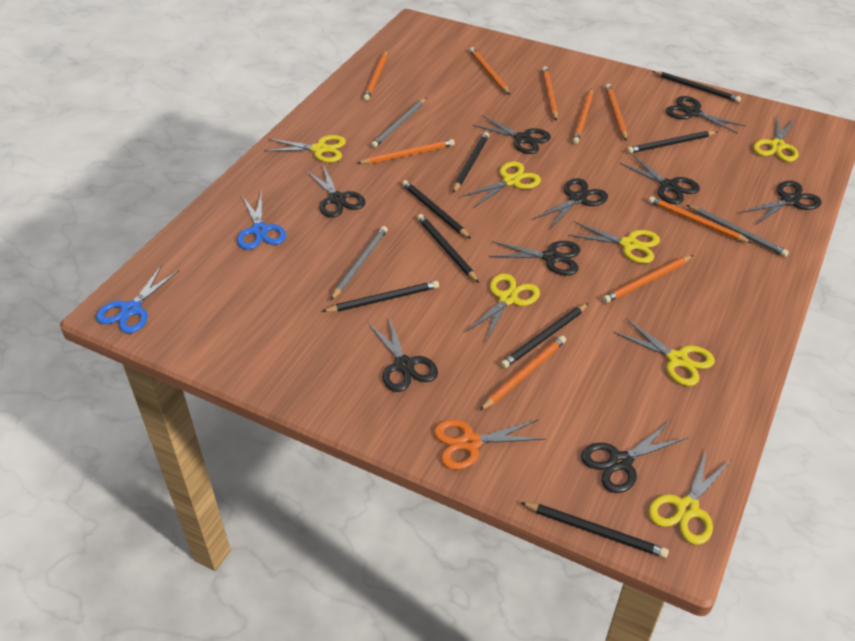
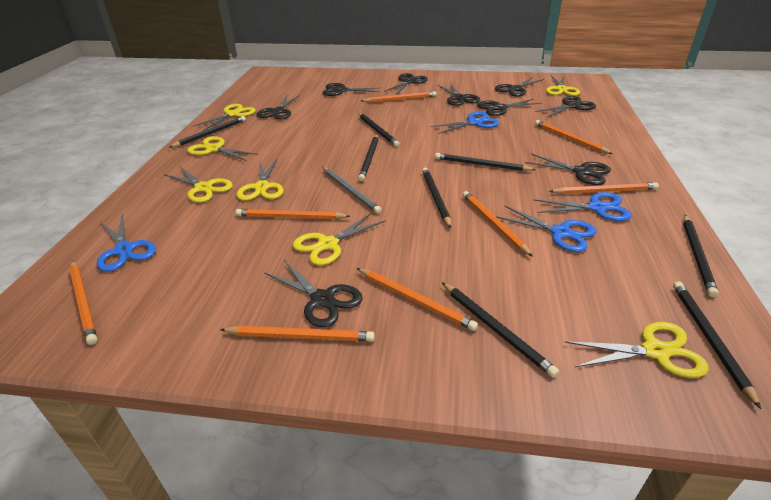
blue scissors: 2 -> 4
grey pencil: 3 -> 1
orange pencil: 9 -> 8
orange scissors: 1 -> 0

